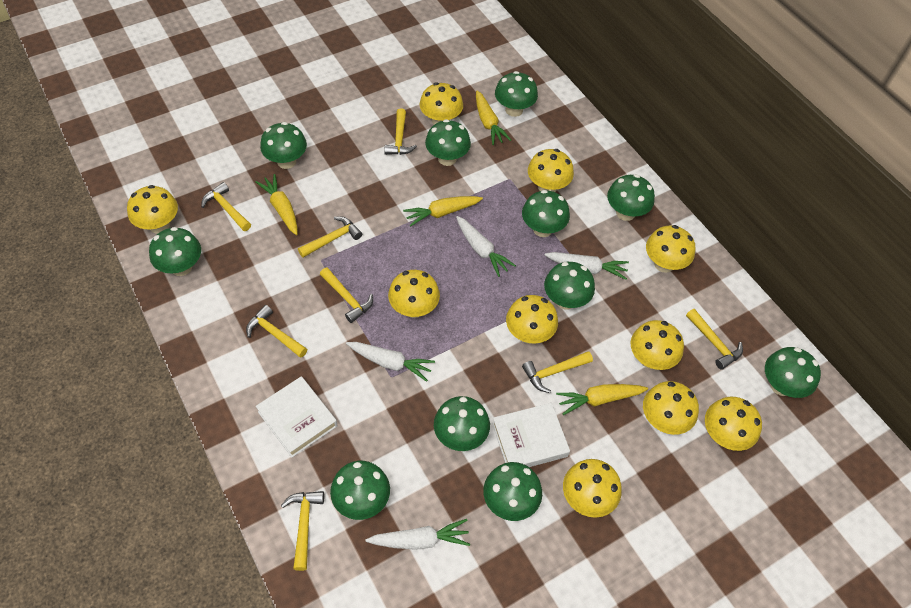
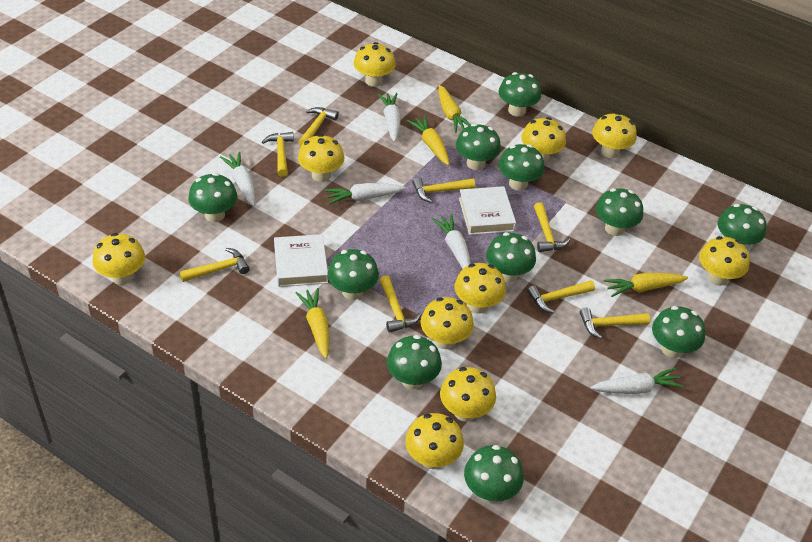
white carrot: 4 -> 5

